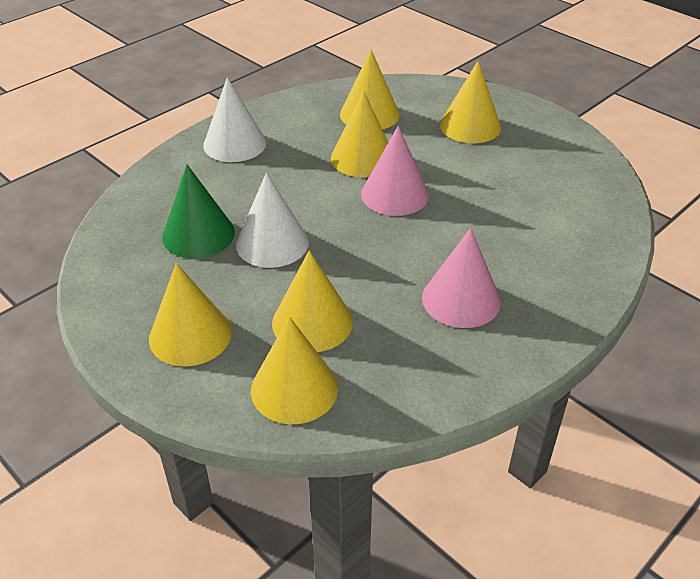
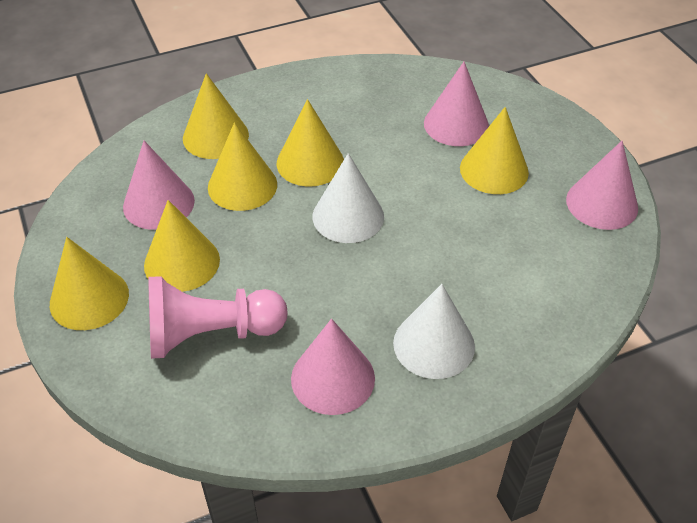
green cone: 1 -> 0
pink cone: 2 -> 4
pink pawn: 0 -> 1

